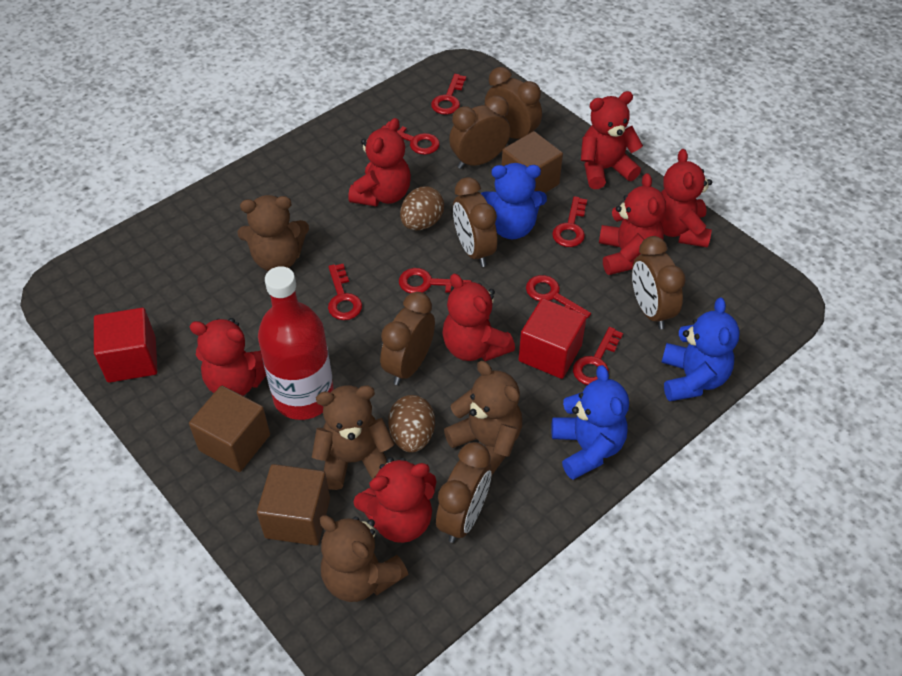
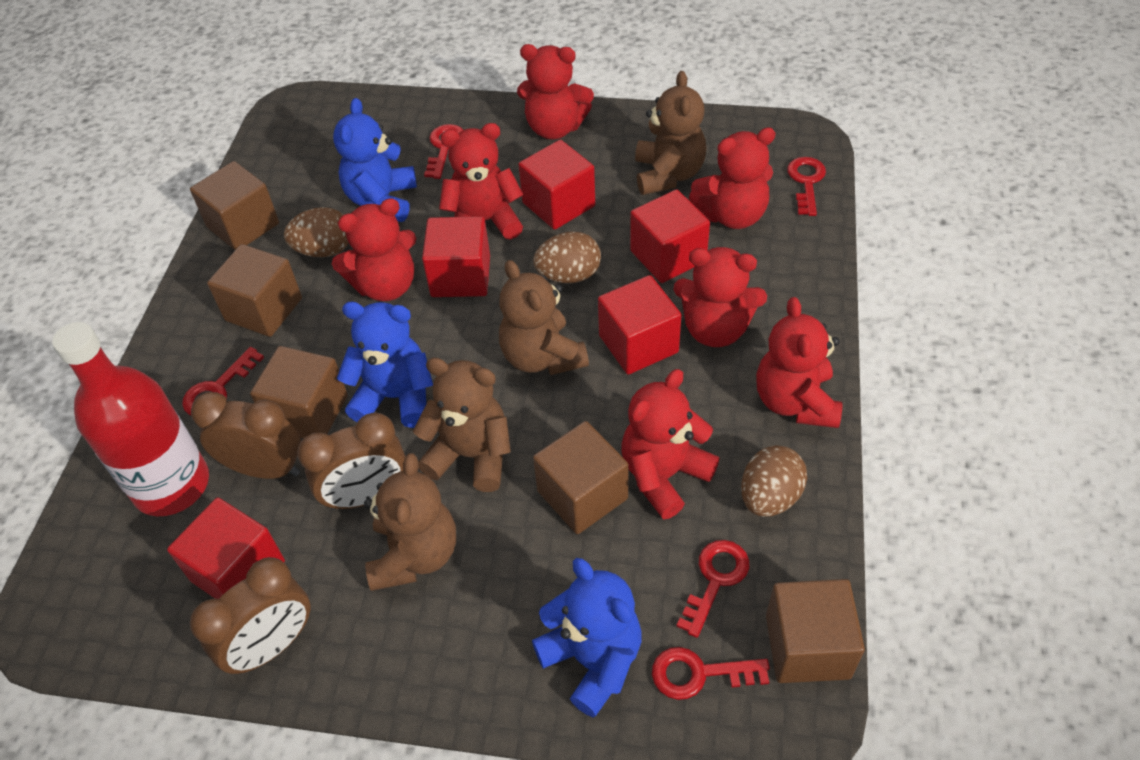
brown clock: 6 -> 3
brown cube: 3 -> 5
brown egg: 2 -> 3
red cube: 2 -> 5
red key: 7 -> 5

